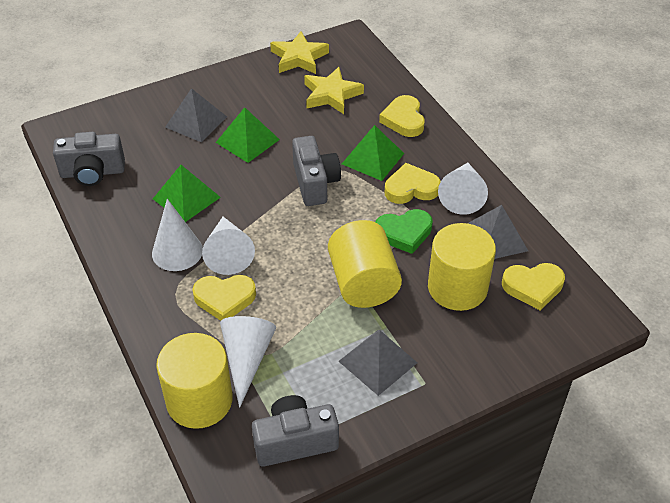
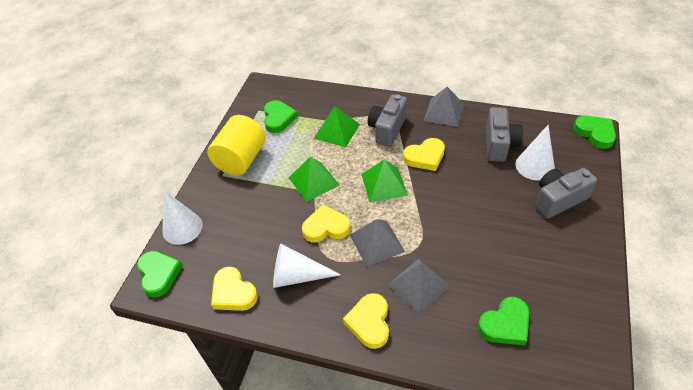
green heart: 1 -> 4
white cone: 4 -> 3
yellow cylinder: 3 -> 1
yellow star: 2 -> 0

